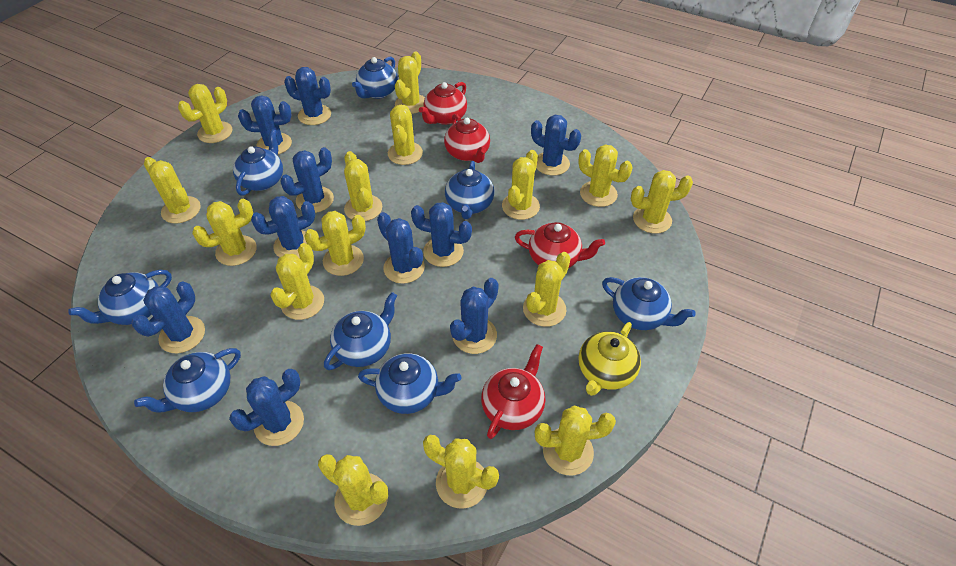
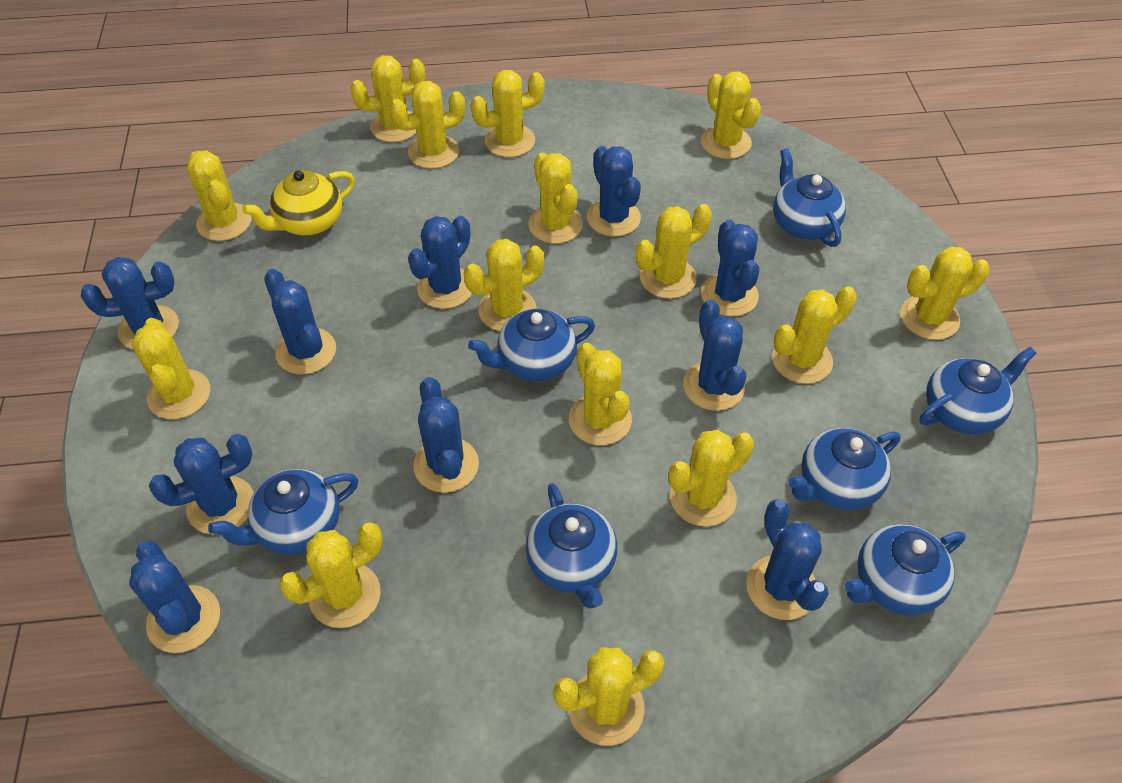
blue teapot: 8 -> 7
red teapot: 4 -> 0

